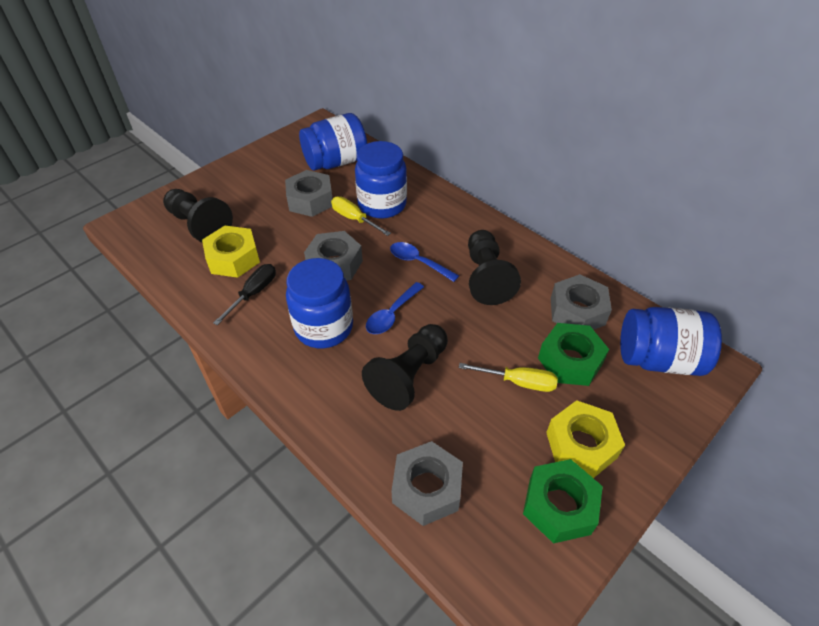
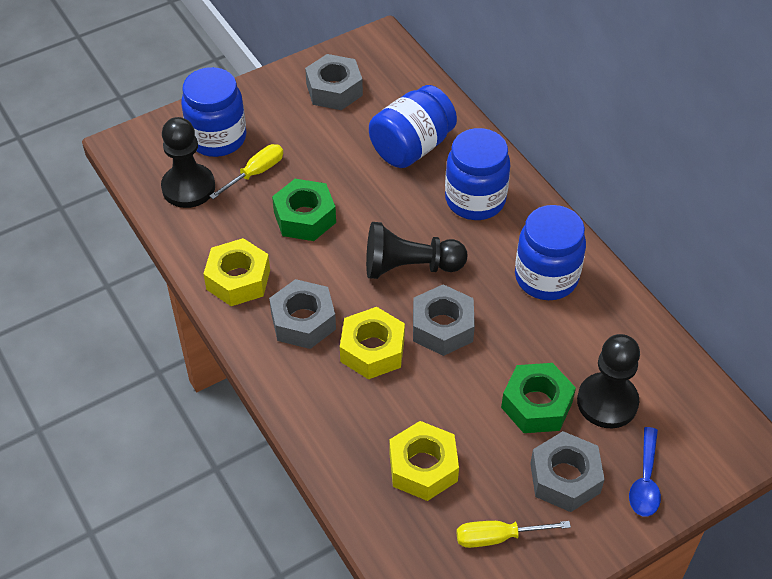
black screwdriver: 1 -> 0
blue spoon: 2 -> 1
yellow nut: 2 -> 3

